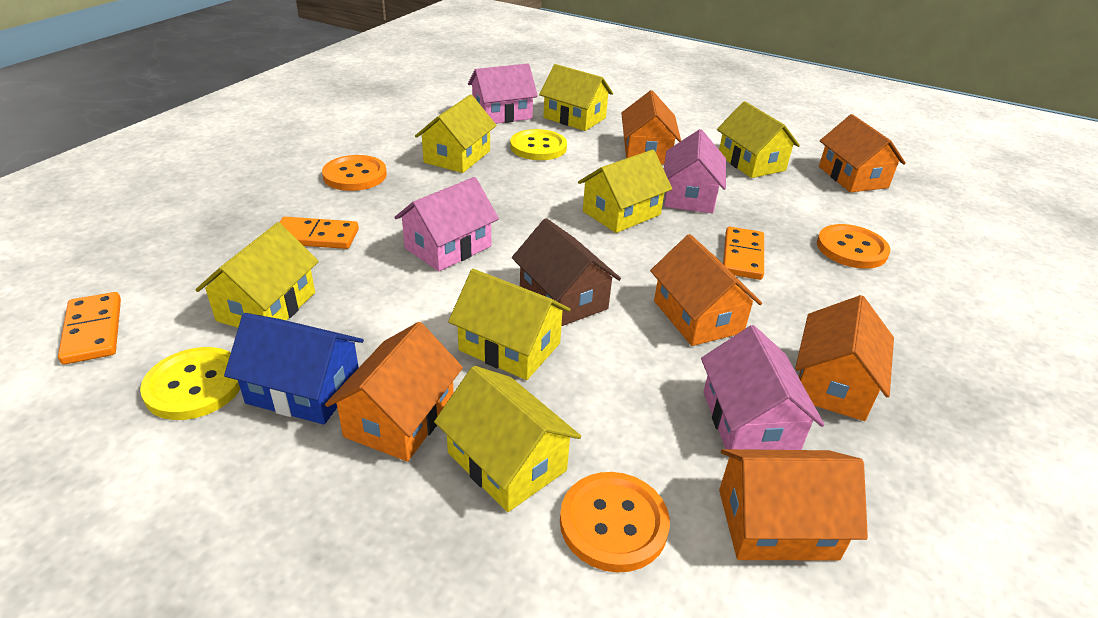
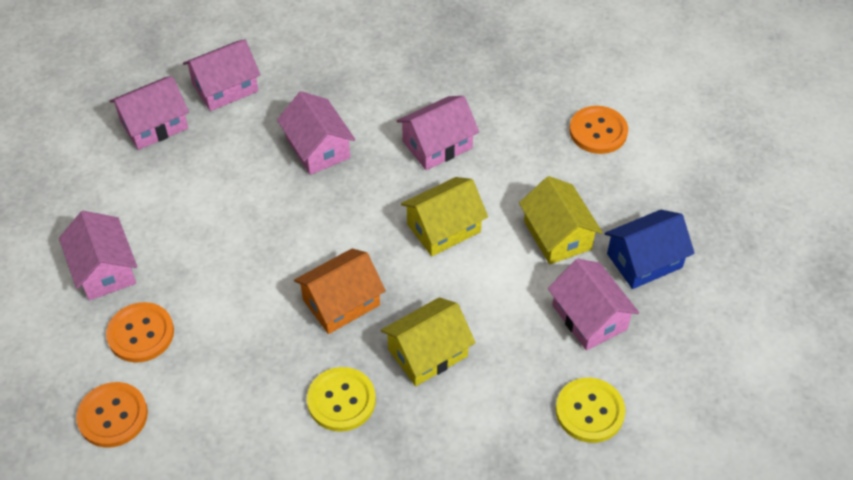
brown house: 1 -> 0
orange domino: 3 -> 0
orange house: 6 -> 1
pink house: 4 -> 6
yellow house: 7 -> 3

